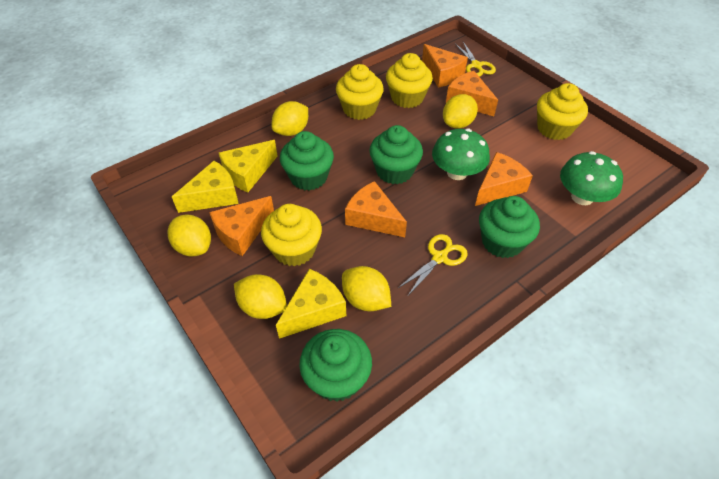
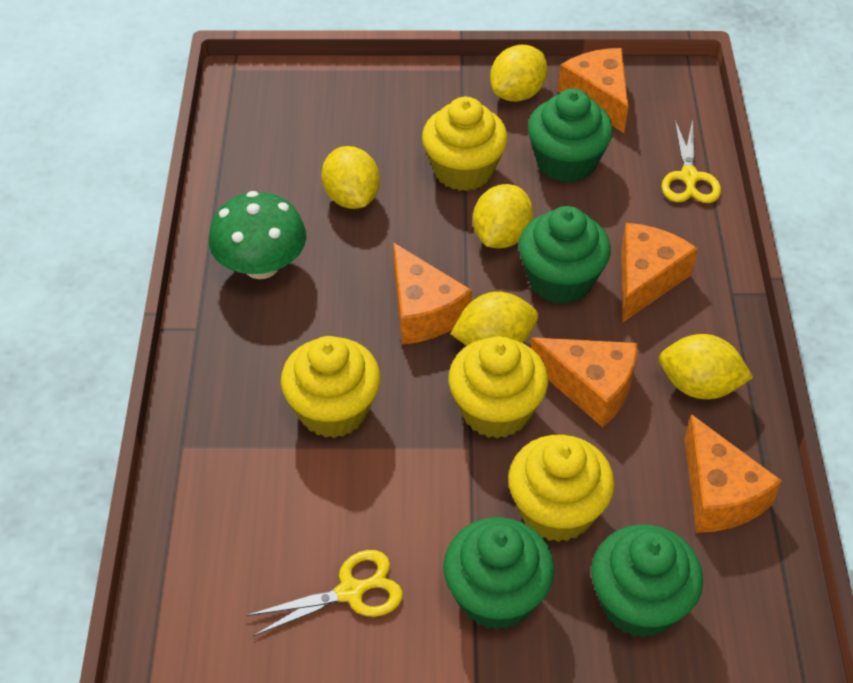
green mushroom: 2 -> 1
yellow cheese: 3 -> 0

